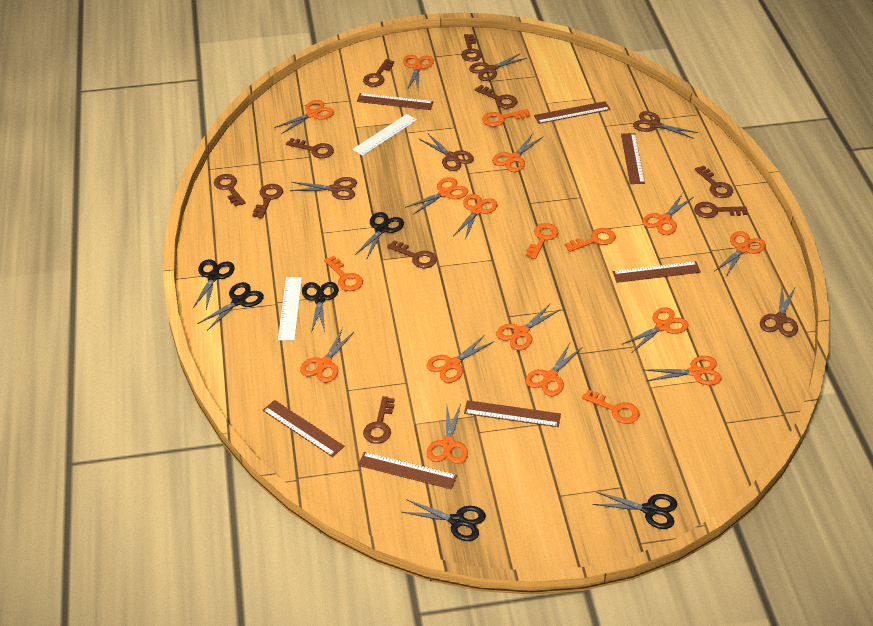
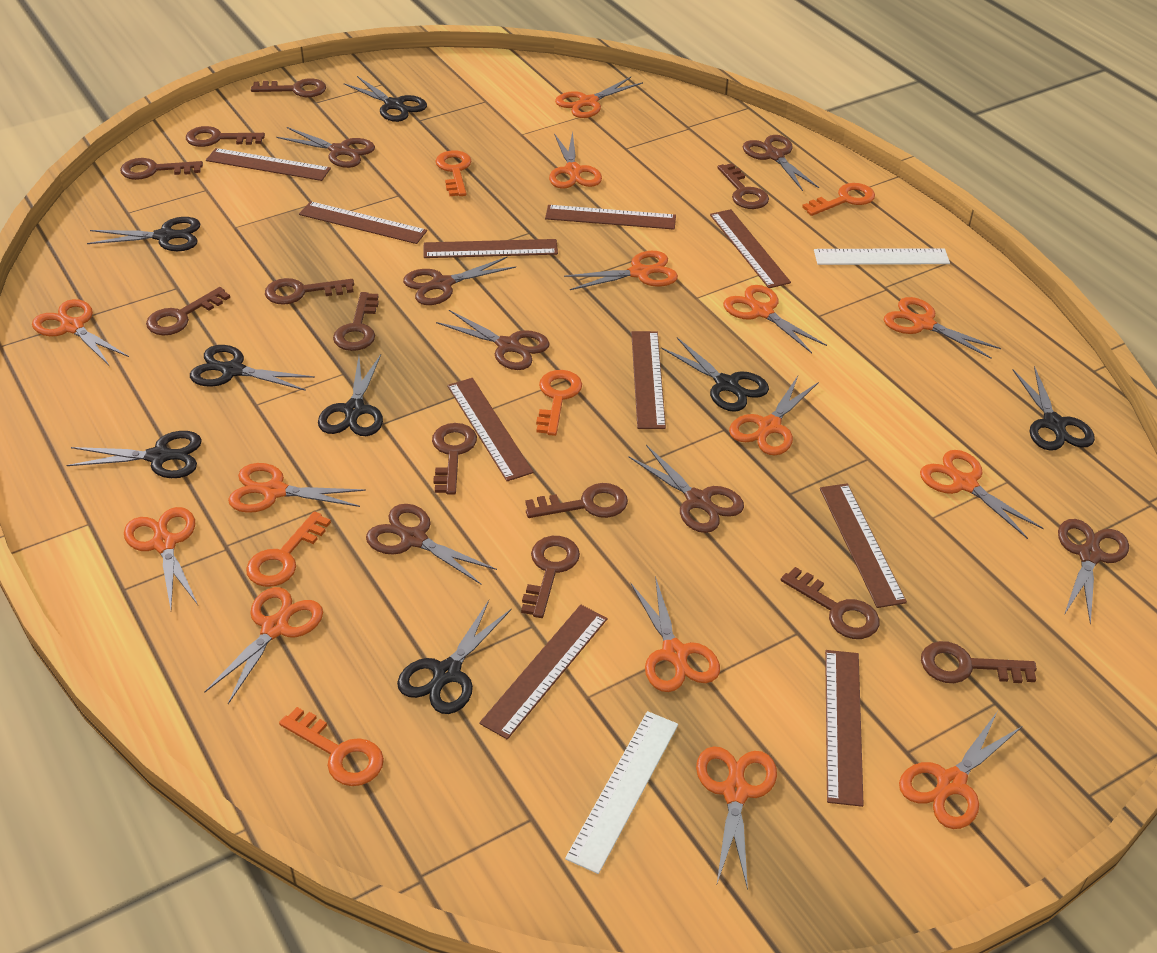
black scissors: 6 -> 8
brown key: 10 -> 12
brown ruler: 7 -> 10
brown scissors: 5 -> 7

